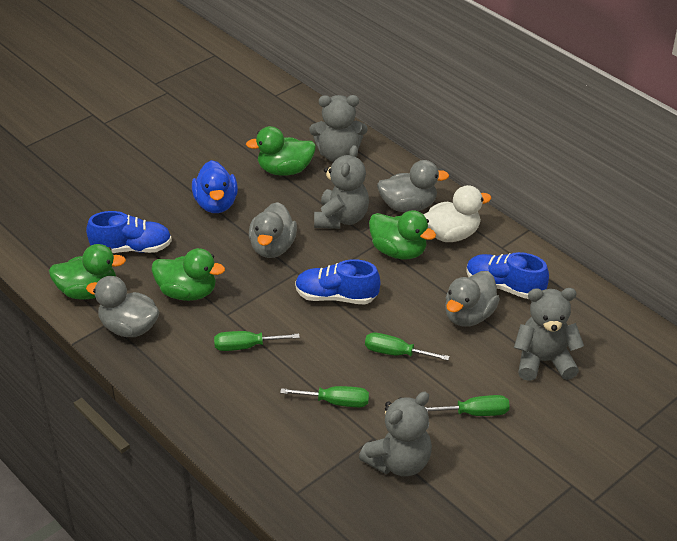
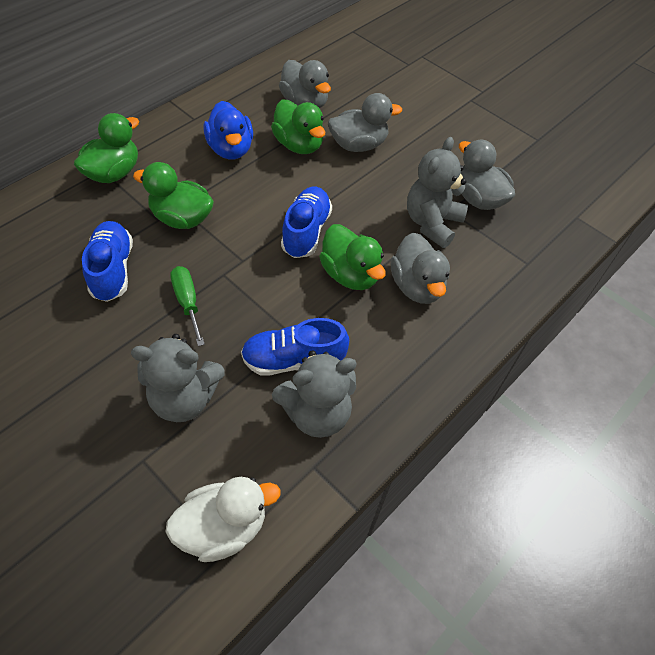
green screwdriver: 4 -> 1
grey teddy bear: 4 -> 3

